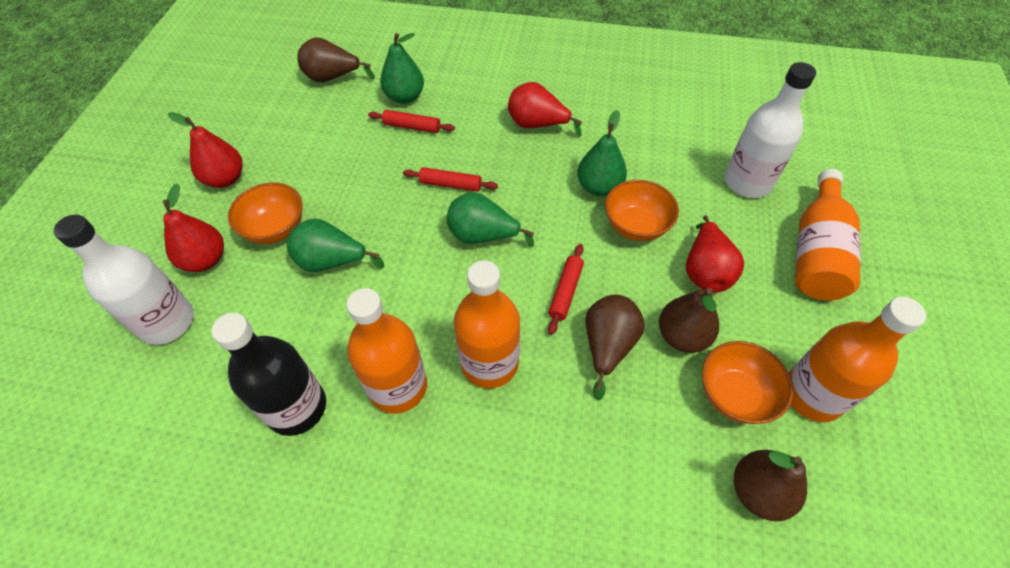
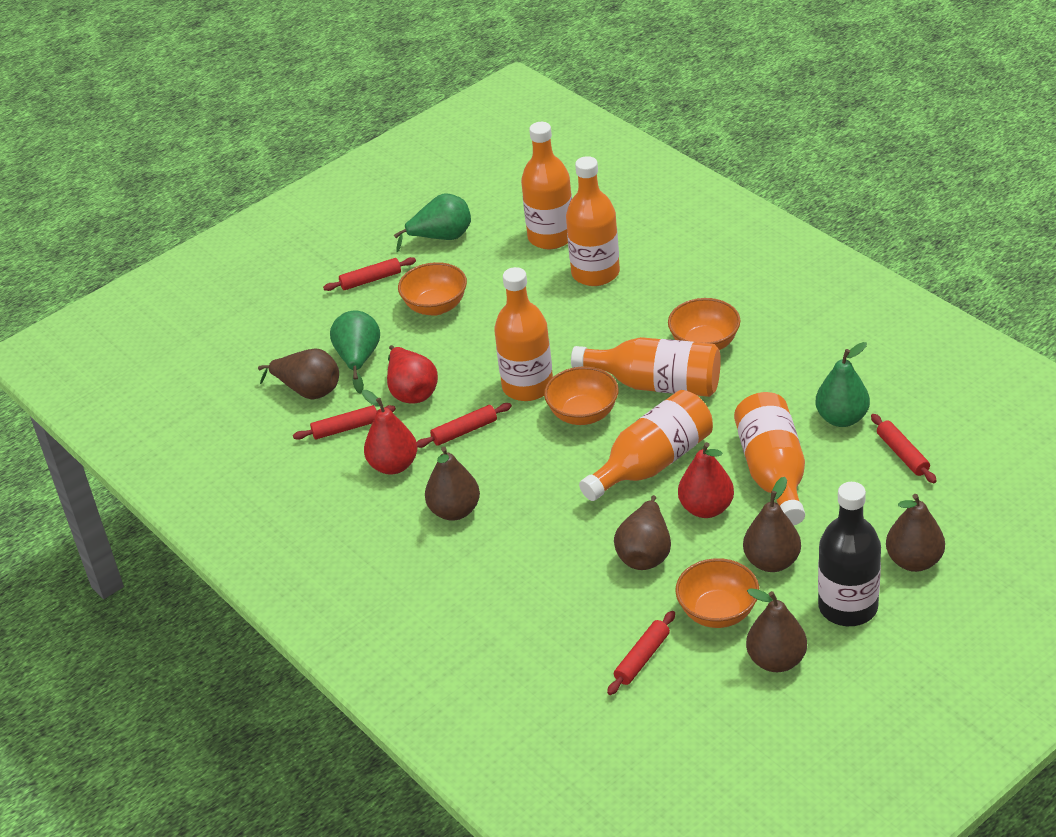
brown pear: 4 -> 6
green pear: 4 -> 3
orange bottle: 4 -> 6
orange bowl: 3 -> 4
red pear: 4 -> 3
red rolling pin: 3 -> 5
white bottle: 2 -> 0

